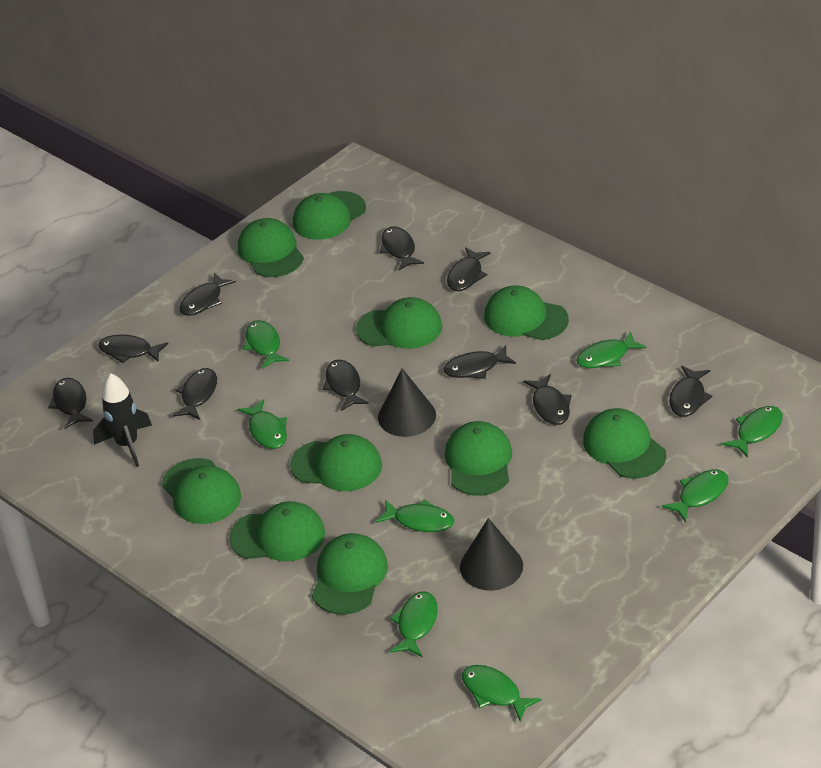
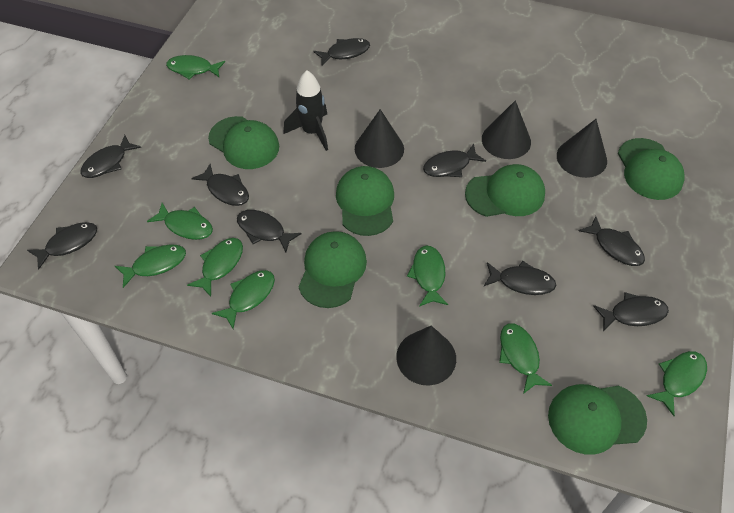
black cone: 2 -> 4
black fish: 10 -> 9
green cap: 10 -> 6

